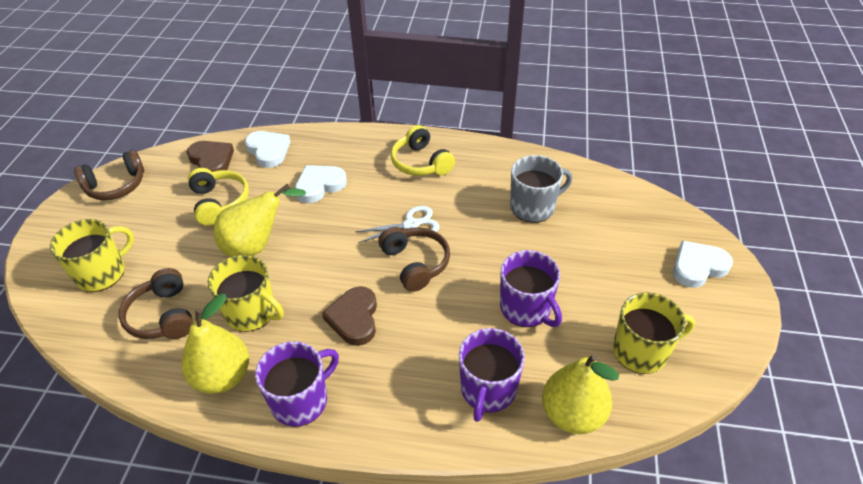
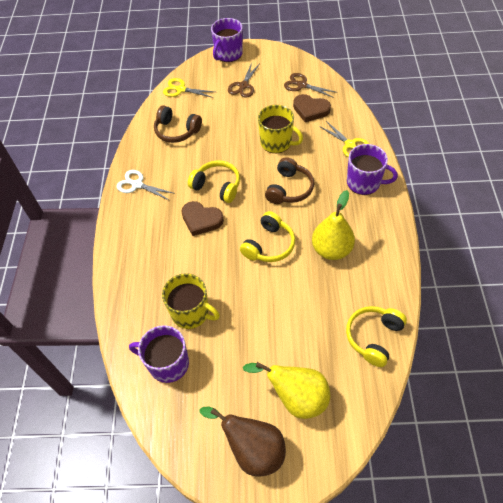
brown headphones: 3 -> 2
brown pear: 0 -> 1
brown scissors: 0 -> 2
grey mug: 1 -> 0
white heart: 3 -> 0
yellow headphones: 2 -> 3
yellow mug: 3 -> 2
yellow pear: 3 -> 2
yellow scissors: 0 -> 2

